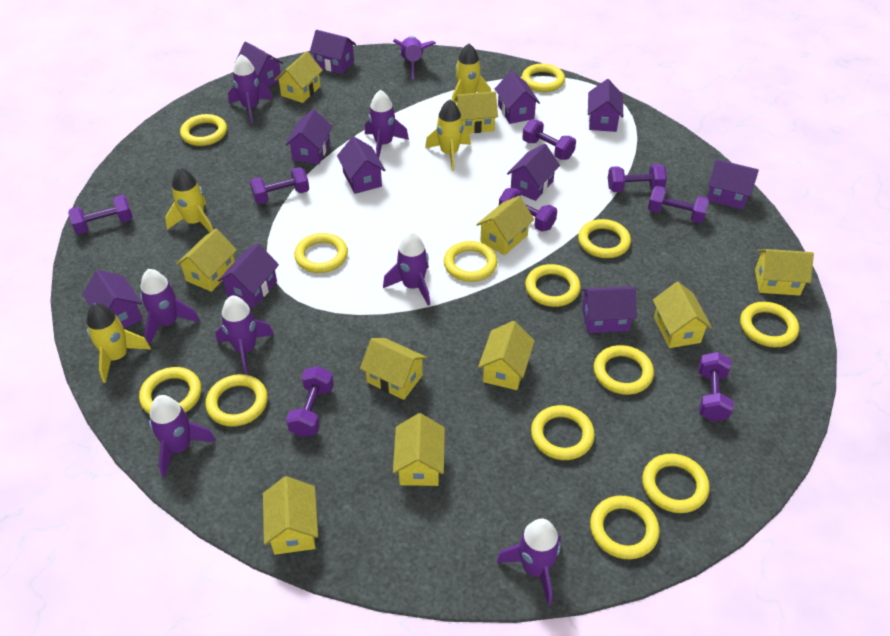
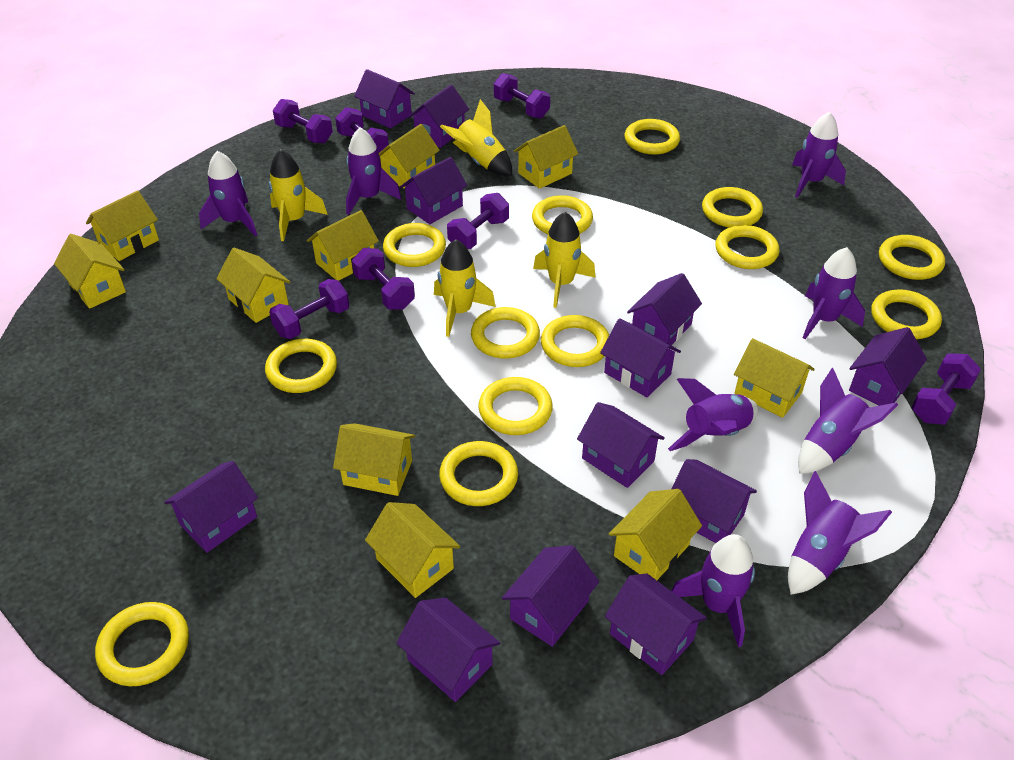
purple dumbbell: 8 -> 7
purple house: 11 -> 12

